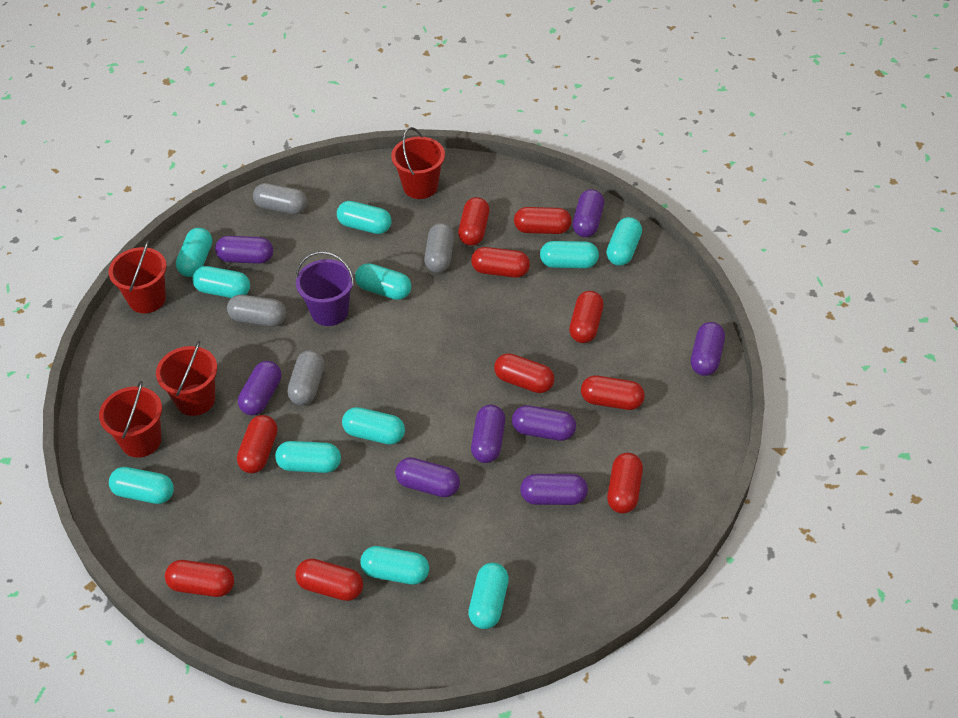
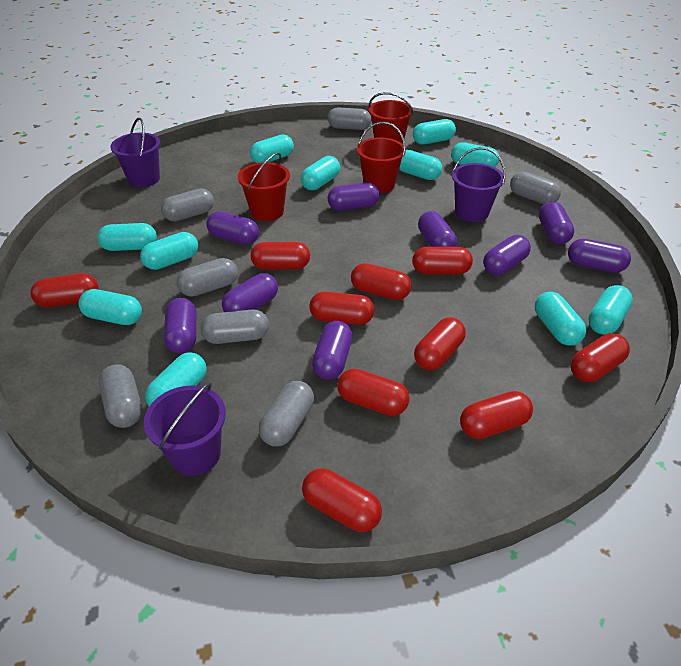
grey capsule: 4 -> 7
purple bucket: 1 -> 3
purple capsule: 8 -> 9
red bucket: 4 -> 3

